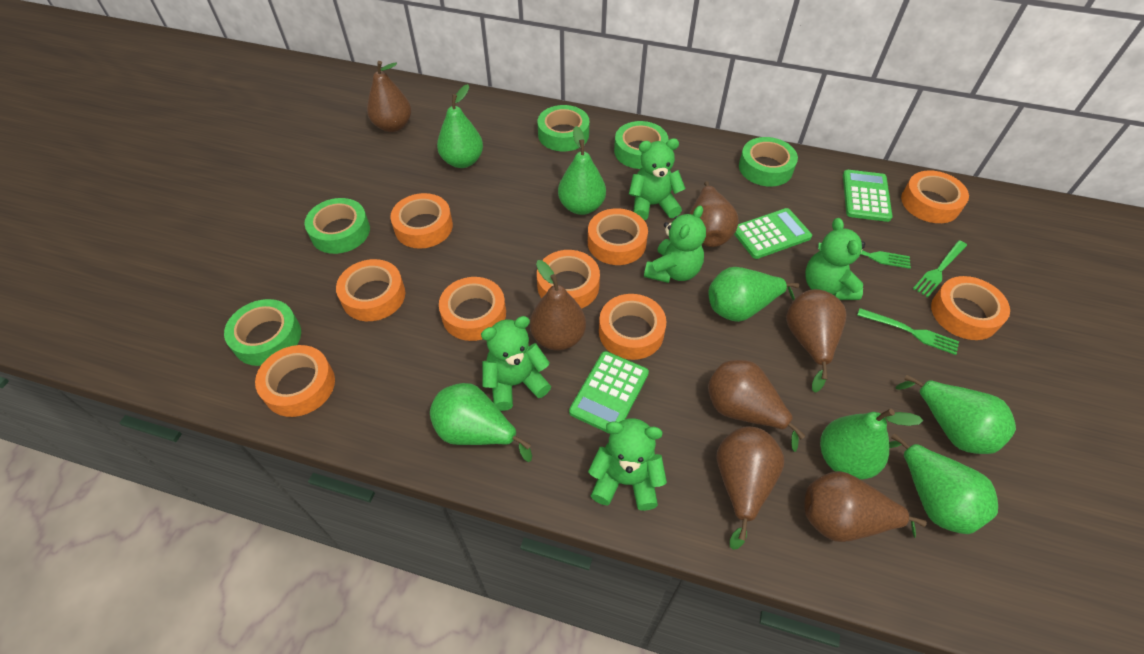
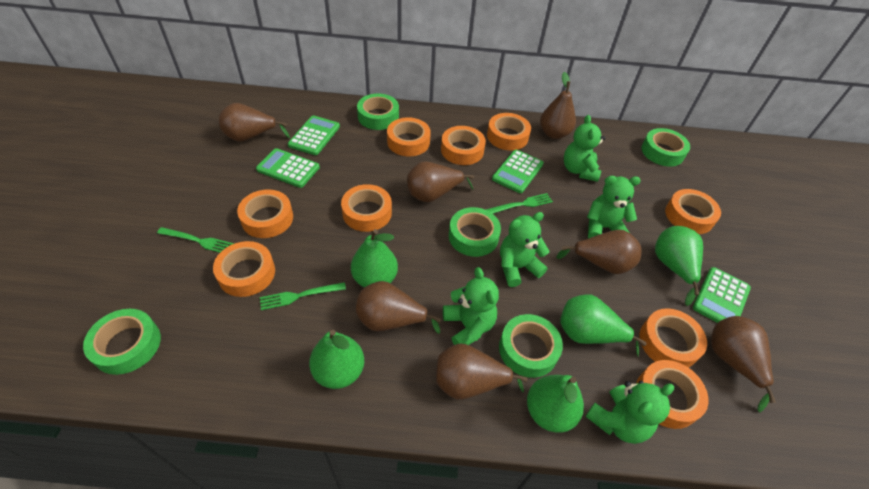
green calculator: 3 -> 4
green pear: 7 -> 5

